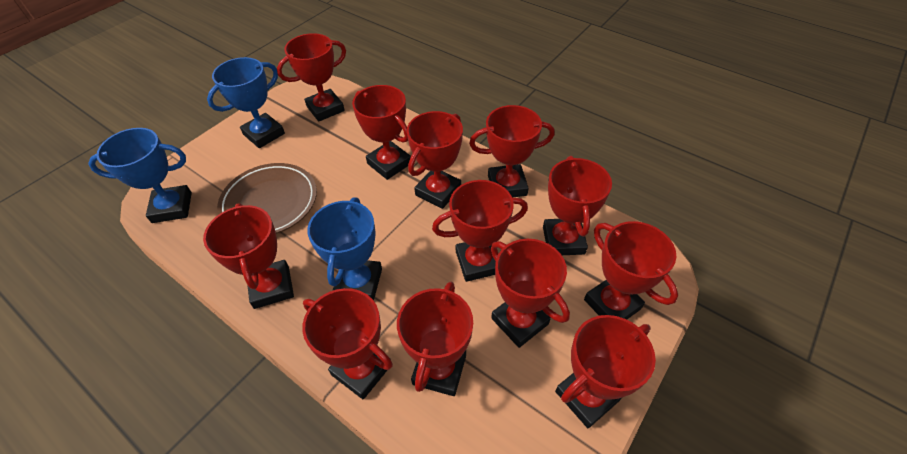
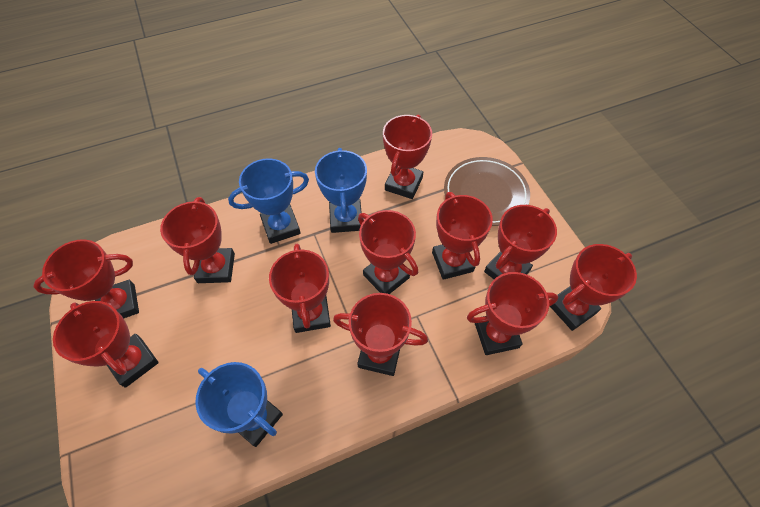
red trophy: 12 -> 11

